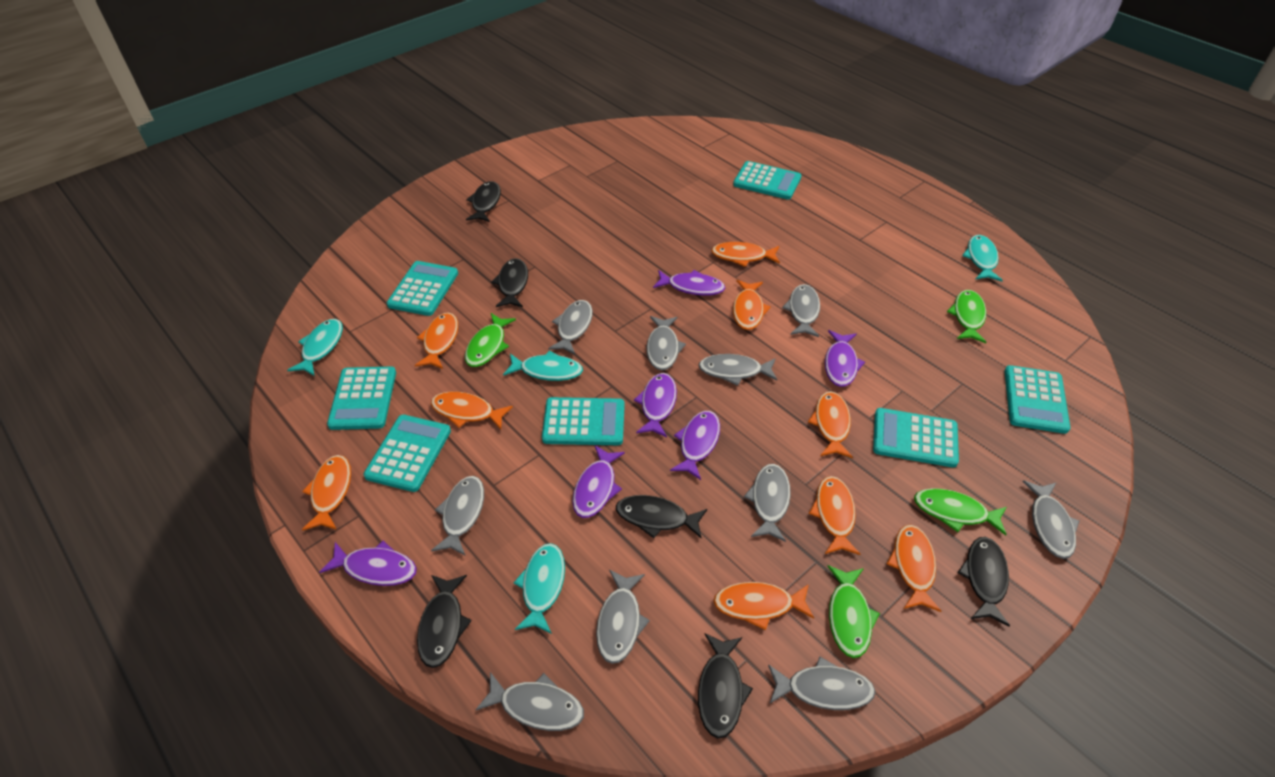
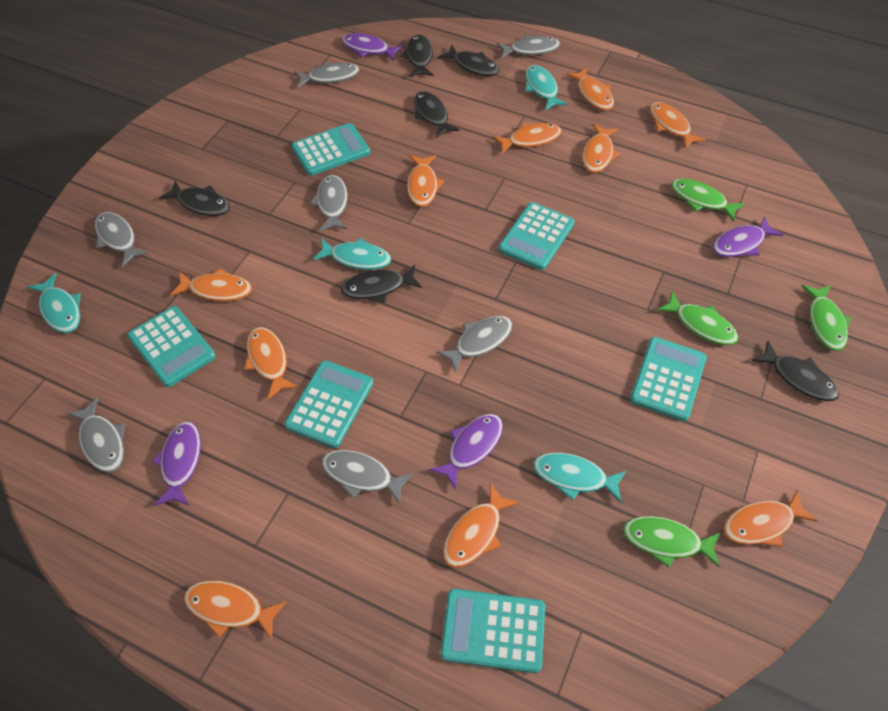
grey fish: 10 -> 7
orange fish: 9 -> 10
purple fish: 6 -> 4
turquoise calculator: 7 -> 6

